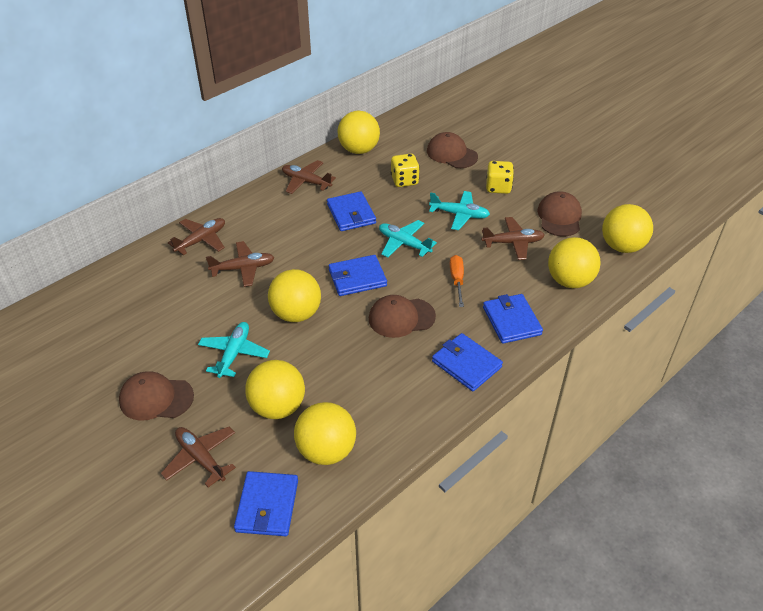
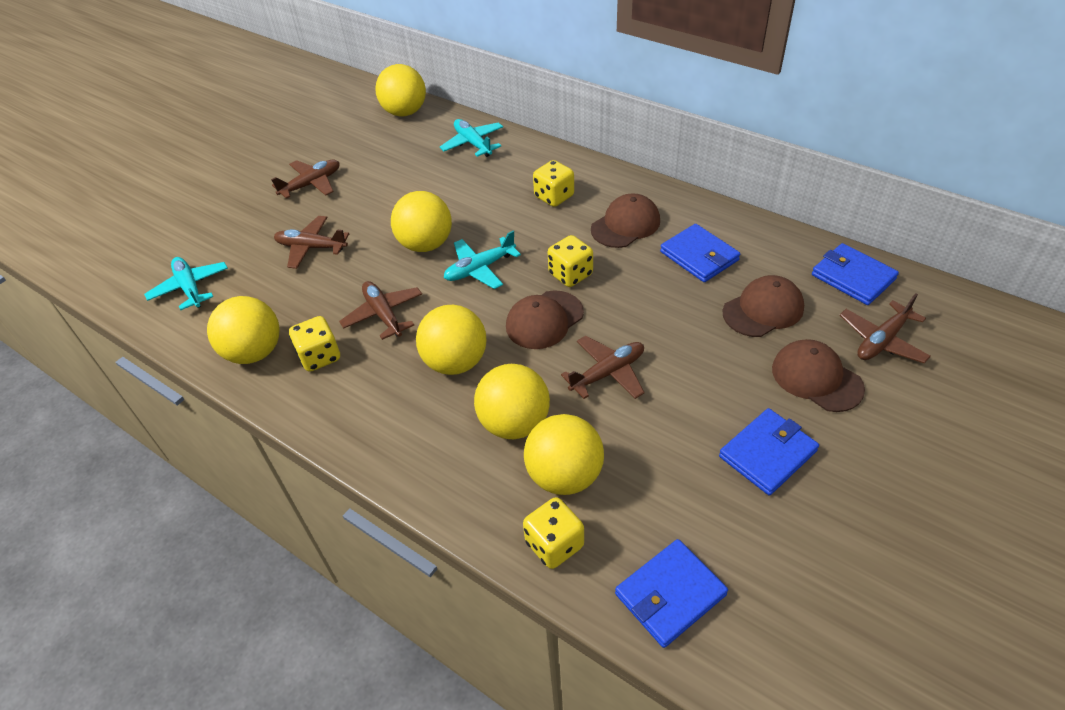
blue wallet: 5 -> 4
orange screwdriver: 1 -> 0
yellow dice: 2 -> 4

